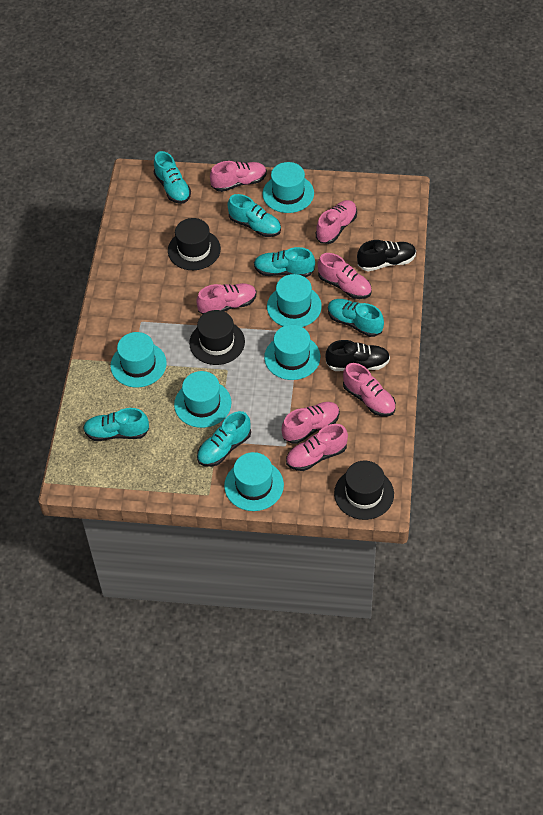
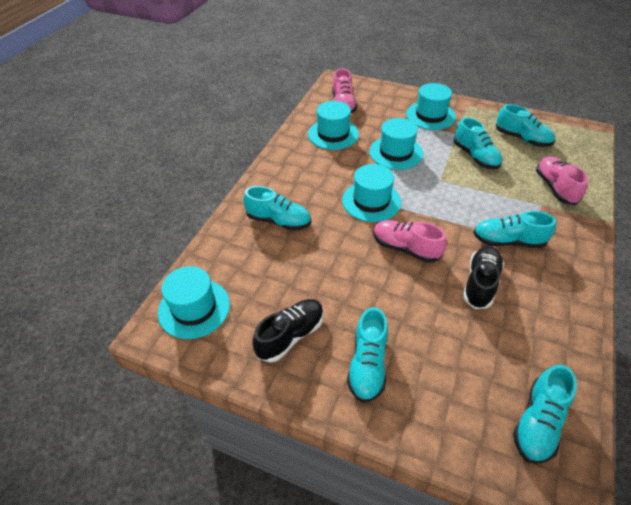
black hat: 3 -> 0
pink shoe: 7 -> 3
turquoise hat: 6 -> 5

